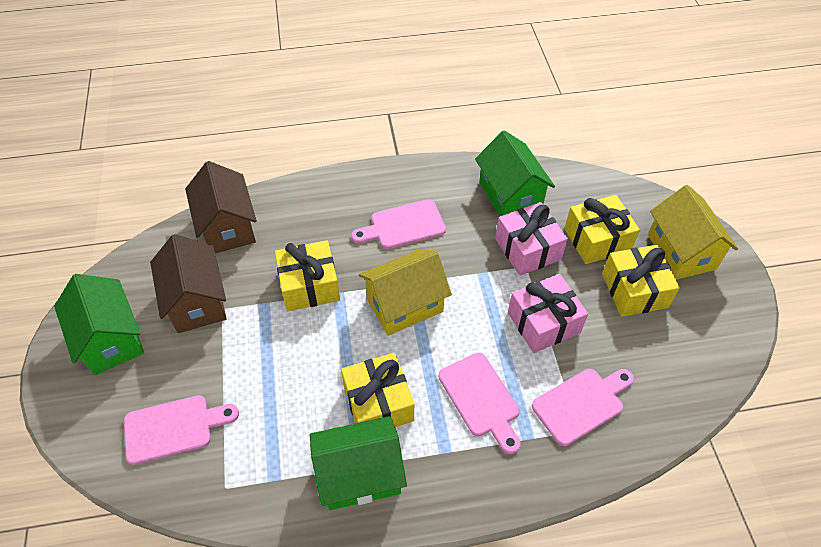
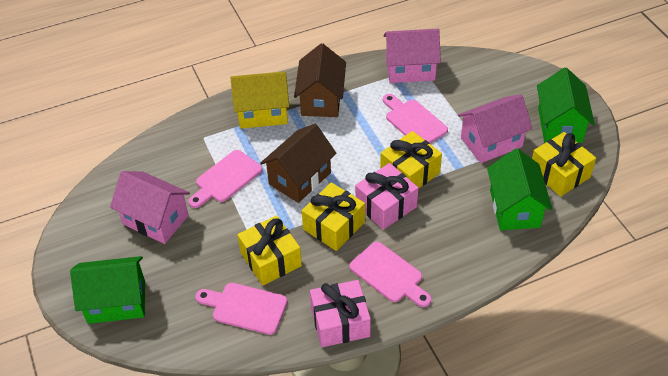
pink house: 0 -> 3
yellow house: 2 -> 1

